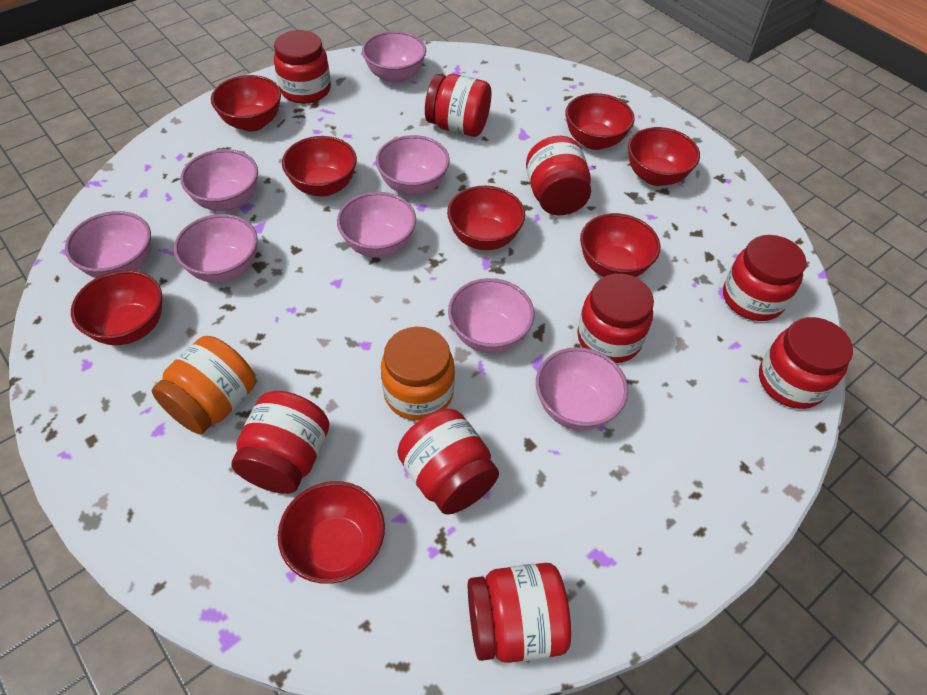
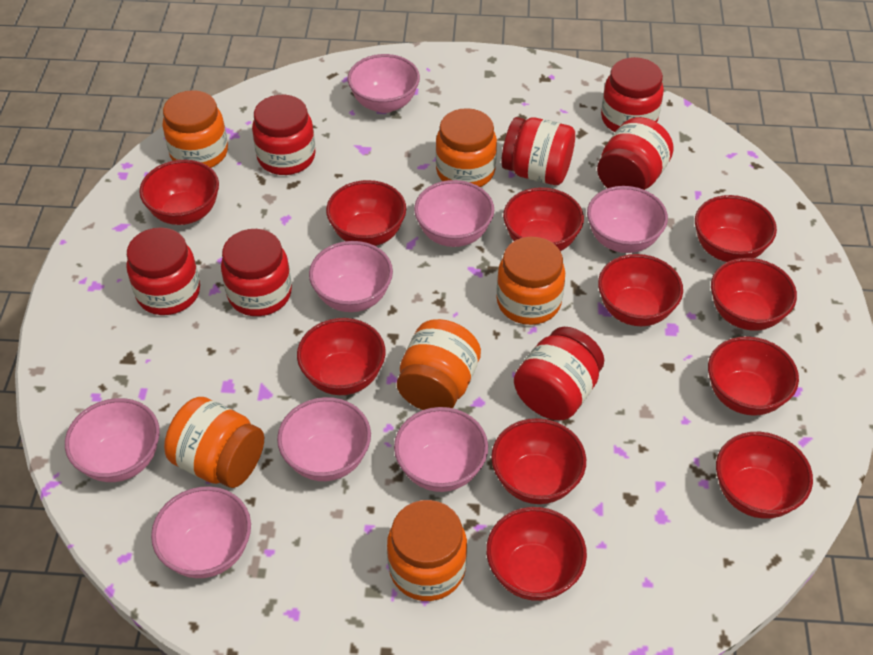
orange jar: 2 -> 6
red bowl: 8 -> 11
red jar: 9 -> 7

